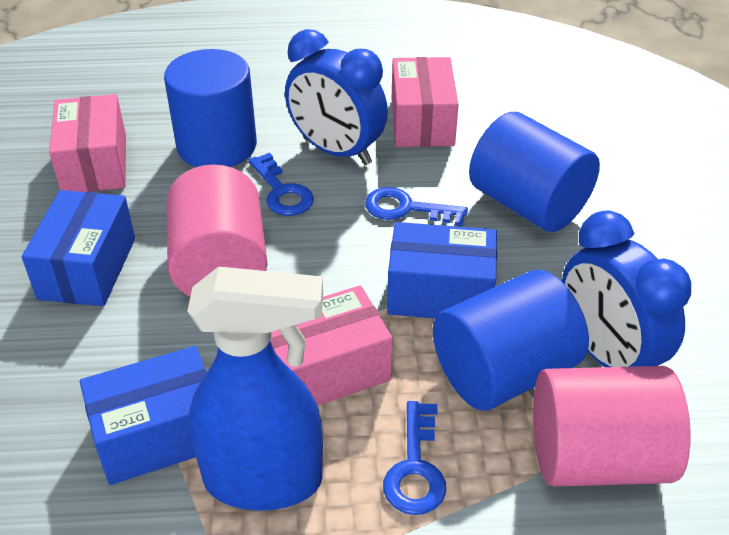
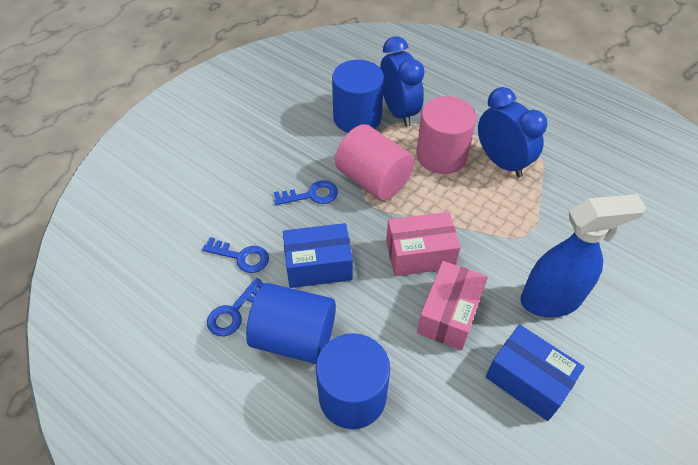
blue box: 3 -> 2
pink box: 3 -> 2

